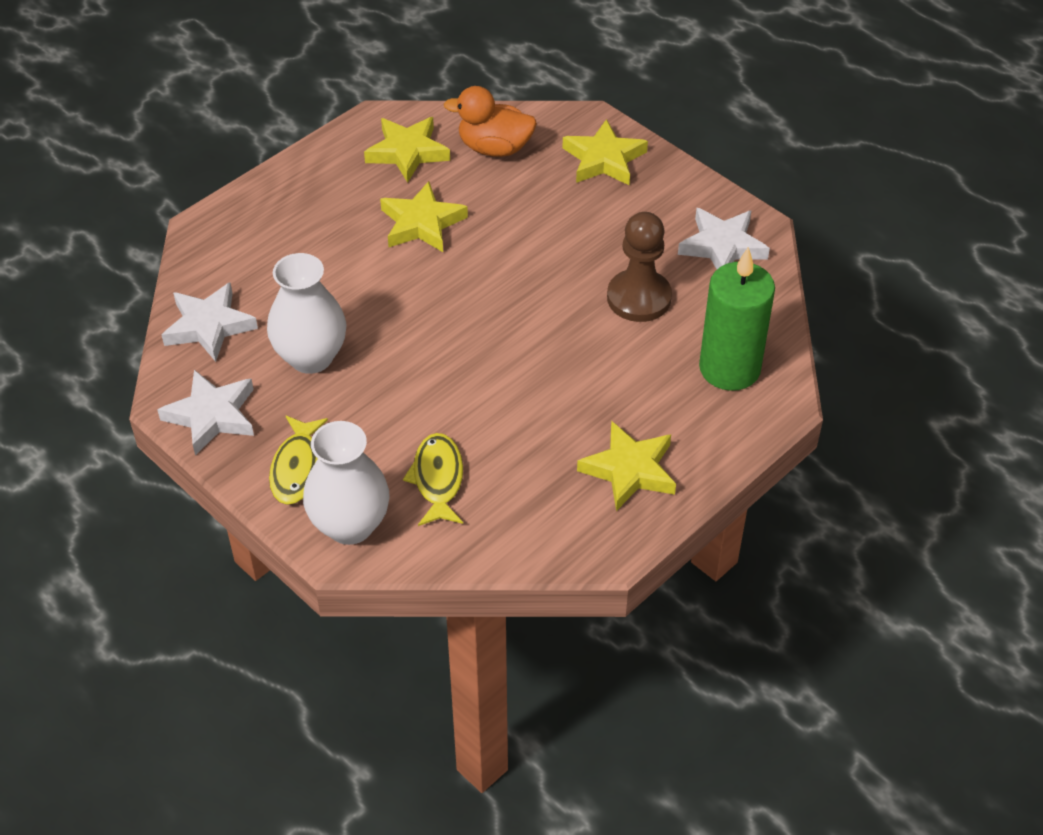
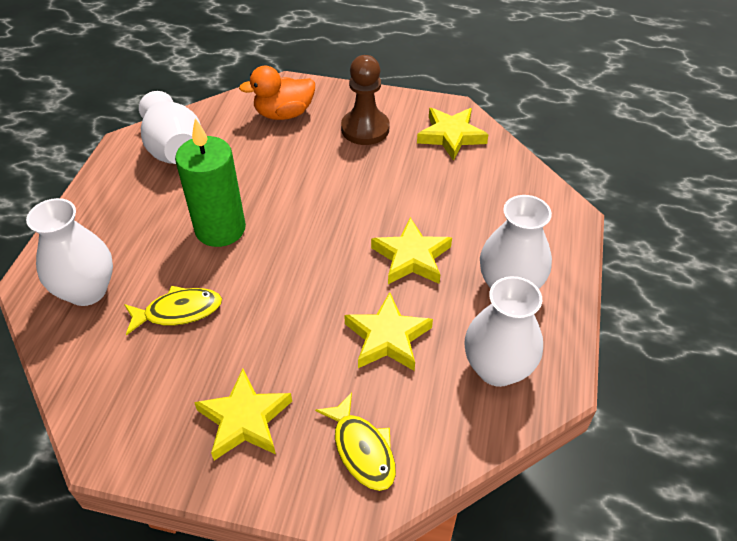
white star: 3 -> 0
white vase: 2 -> 4

